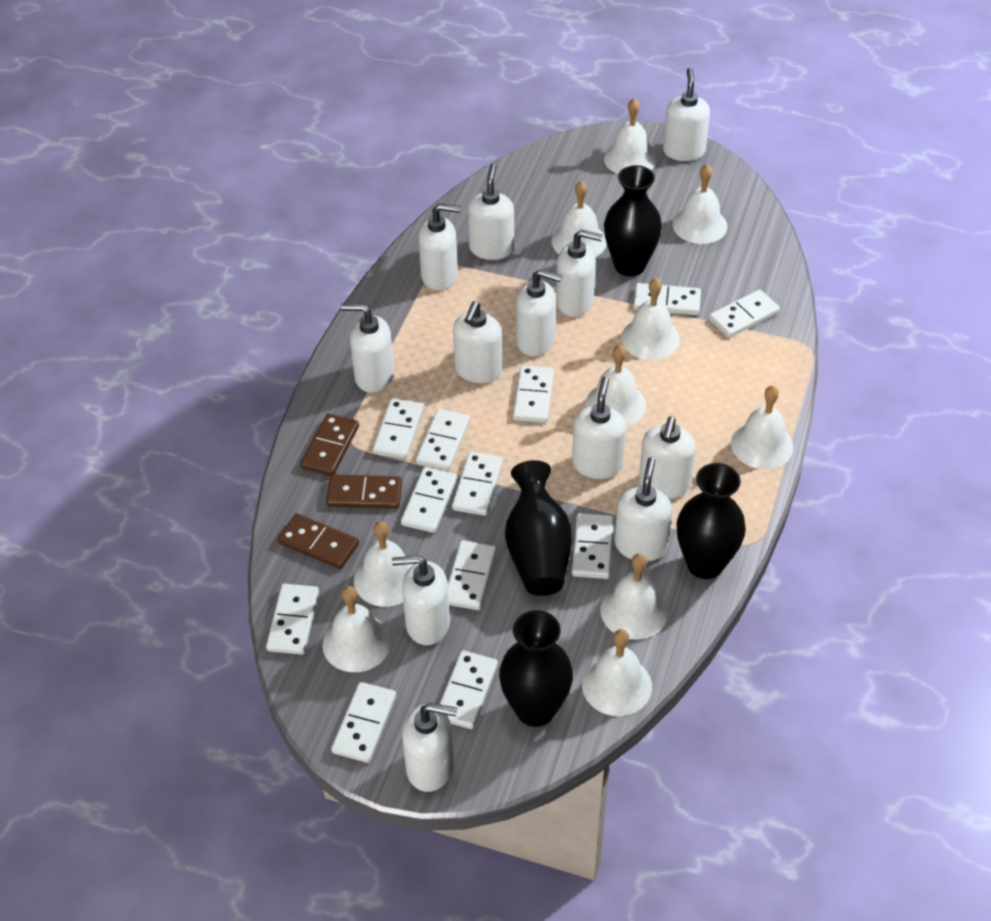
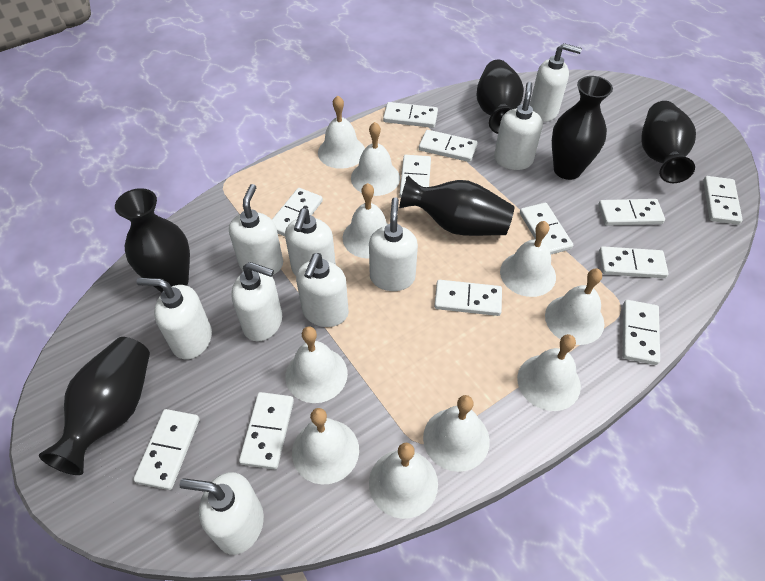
black vase: 4 -> 6
brown domino: 3 -> 0
white soap dispenser: 12 -> 9

